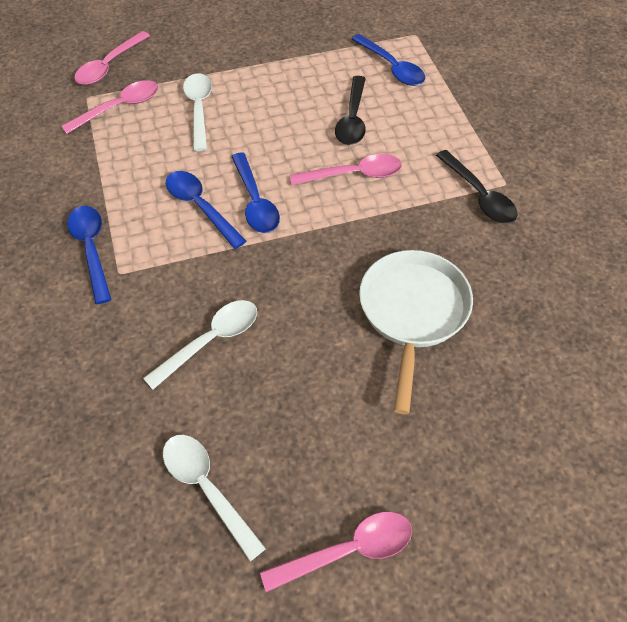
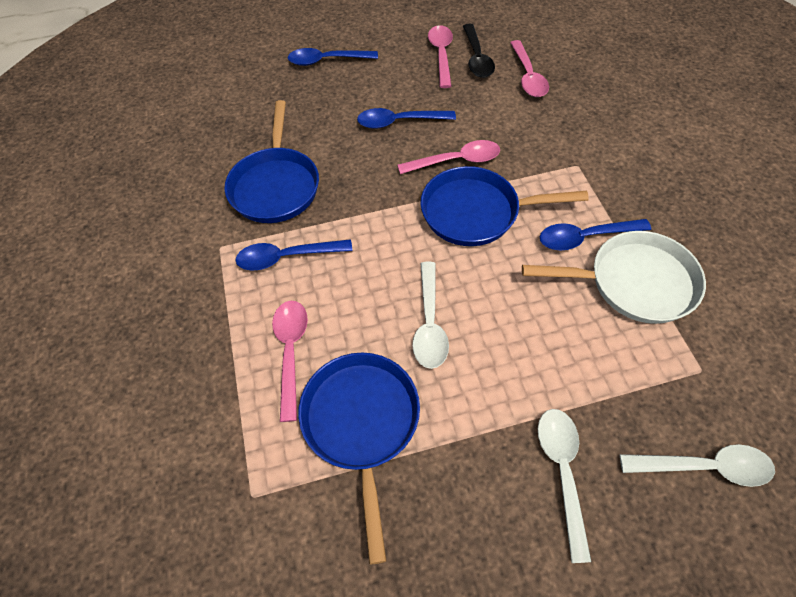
black spoon: 2 -> 1
blue pan: 0 -> 3

